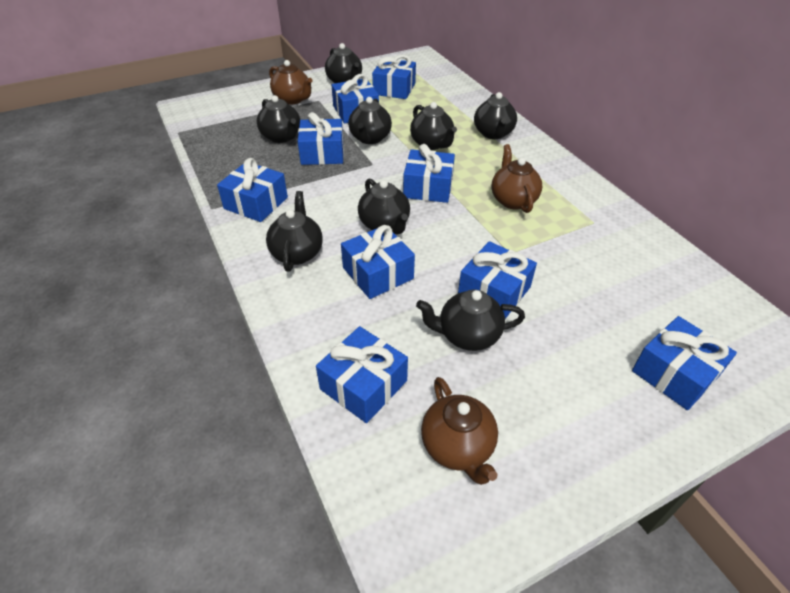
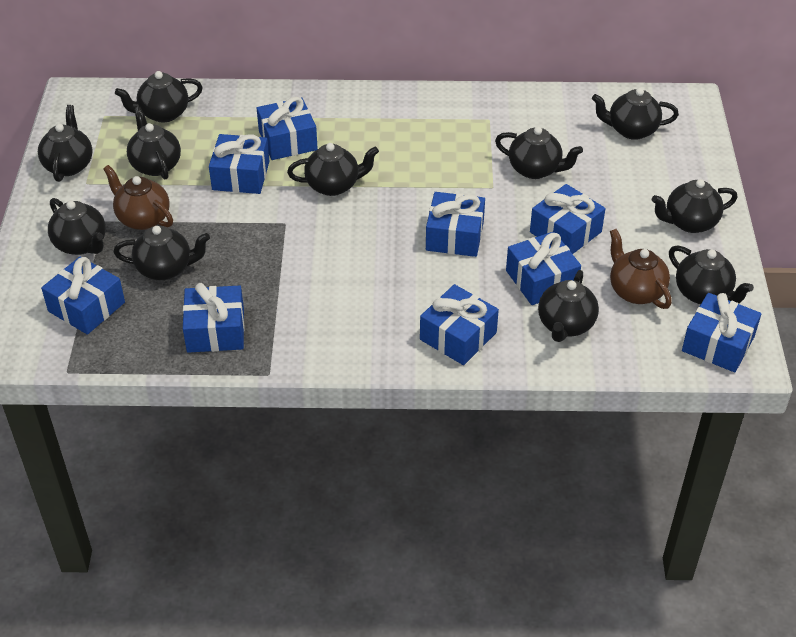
black teapot: 8 -> 11
brown teapot: 3 -> 2

